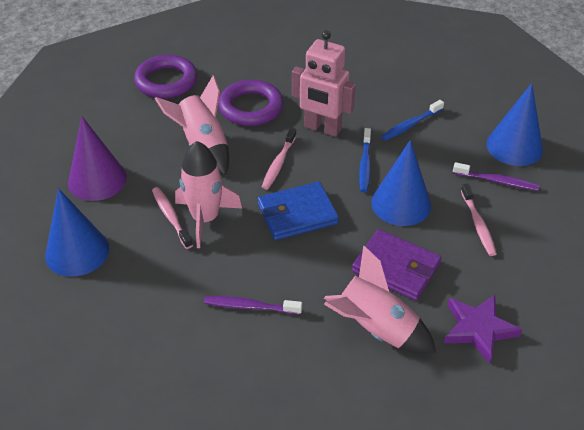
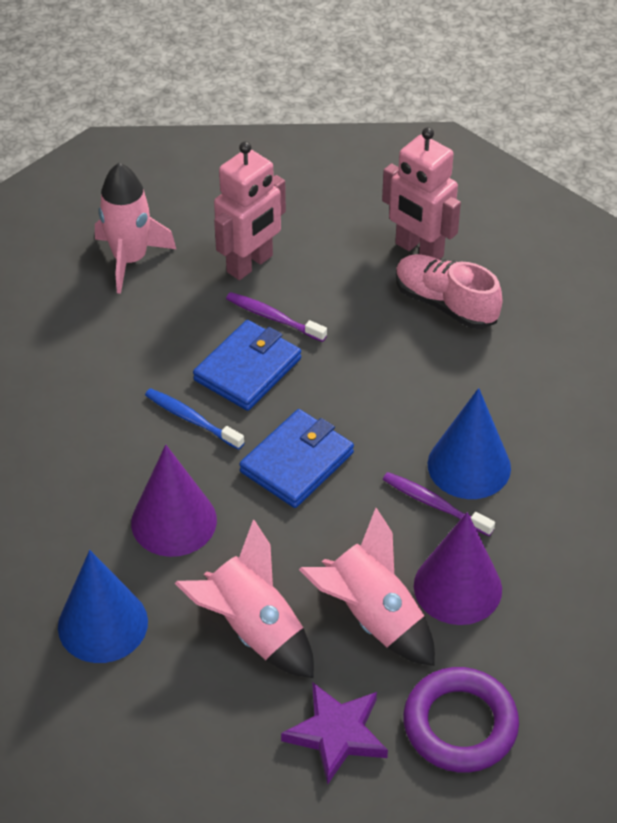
blue cone: 3 -> 2
blue toothbrush: 2 -> 1
blue wallet: 1 -> 2
pink robot: 1 -> 2
pink shoe: 0 -> 1
pink toothbrush: 3 -> 0
purple cone: 1 -> 2
purple ring: 2 -> 1
purple wallet: 1 -> 0

